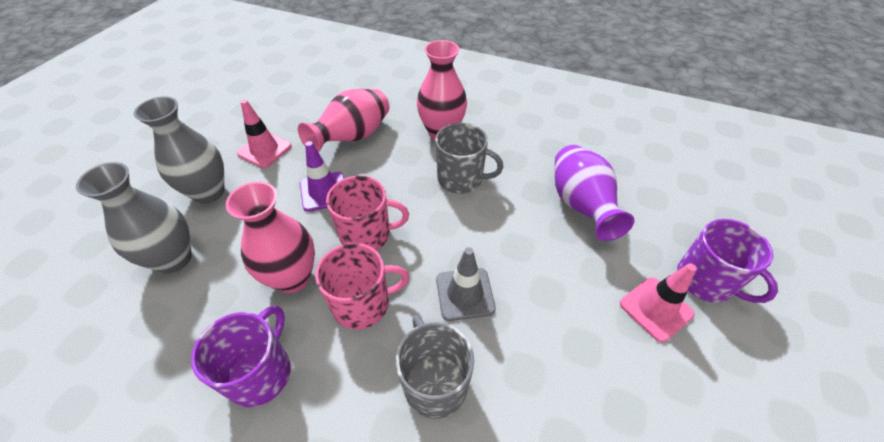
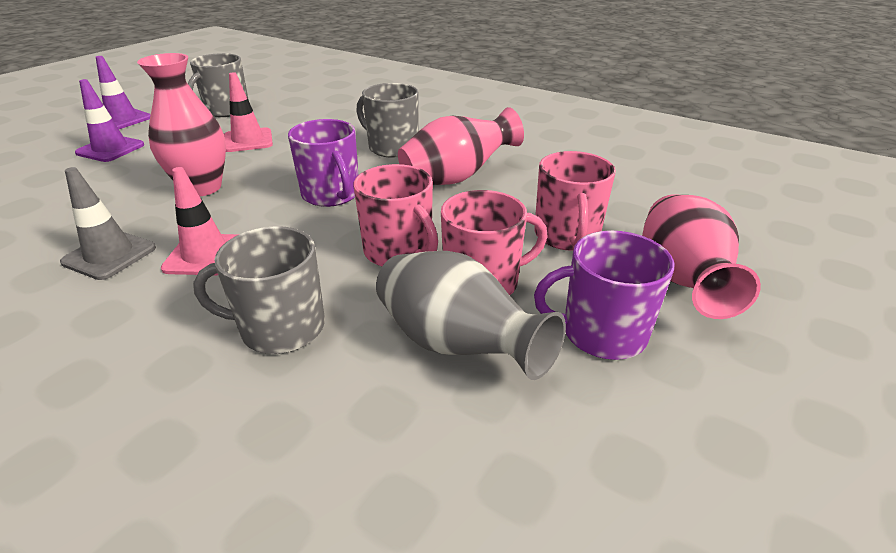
grey mug: 2 -> 3
grey vase: 2 -> 1
pink mug: 2 -> 3
purple traffic cone: 1 -> 2
purple vase: 1 -> 0

